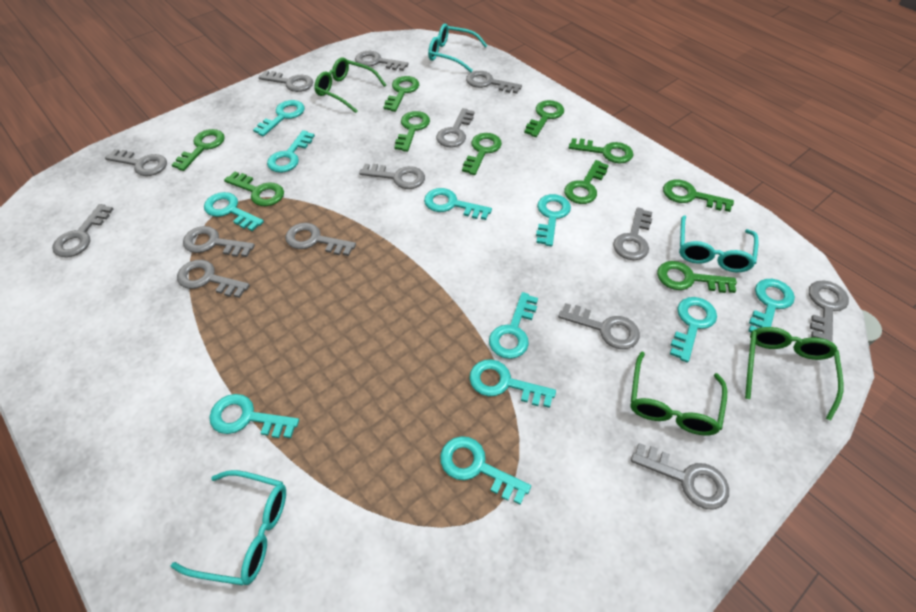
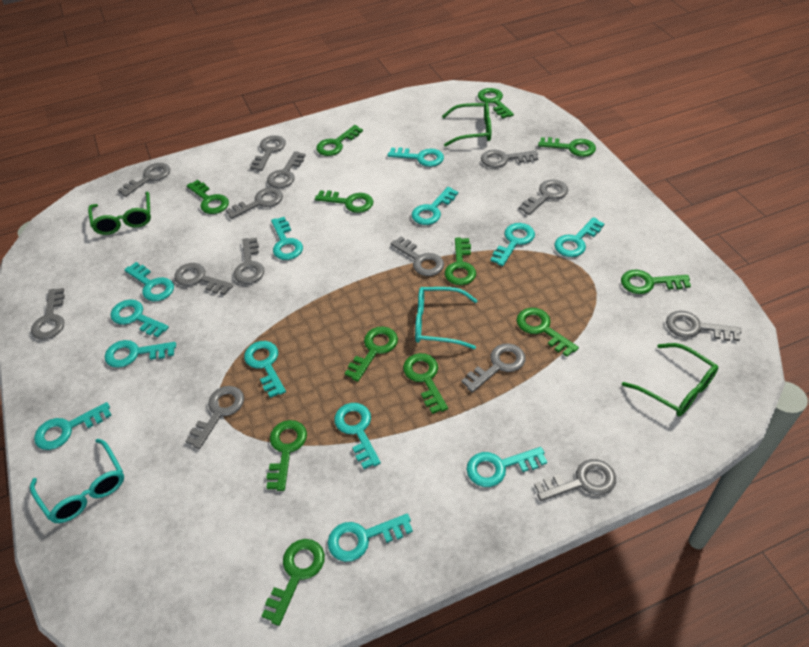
green key: 10 -> 12
turquoise glasses: 3 -> 2
turquoise key: 11 -> 13

